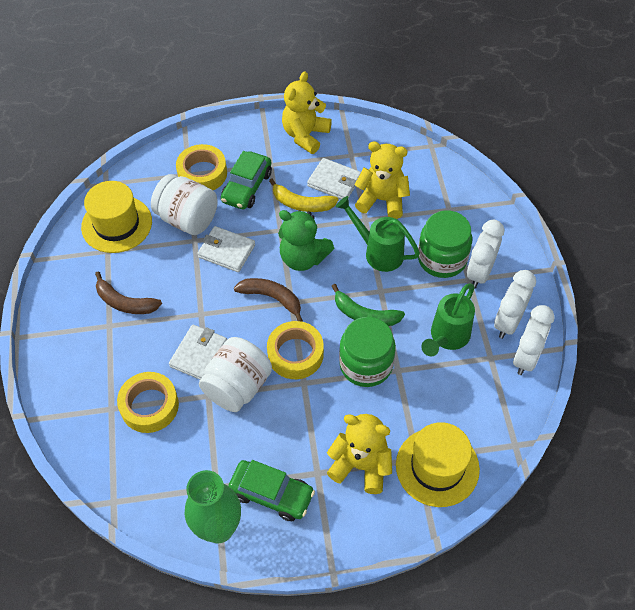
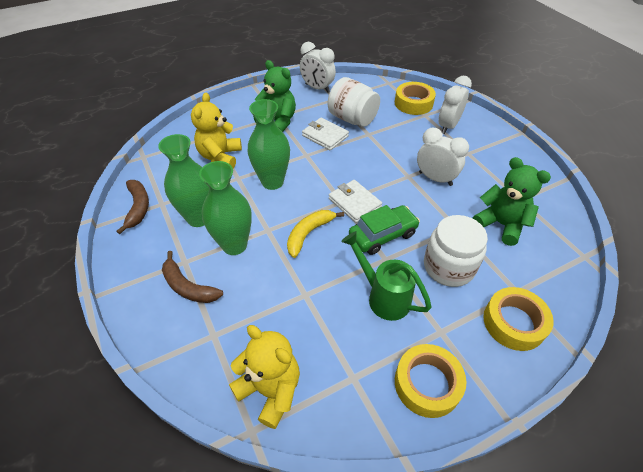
green banana: 1 -> 0
green car: 2 -> 1
green jar: 2 -> 0
green teddy bear: 1 -> 2
green vase: 1 -> 3
green watering can: 2 -> 1
white wallet: 3 -> 2
yellow hat: 2 -> 0
yellow teddy bear: 3 -> 2

